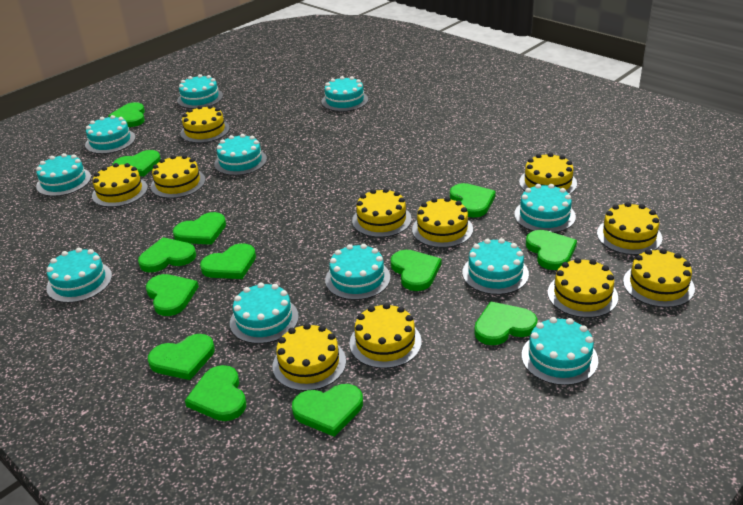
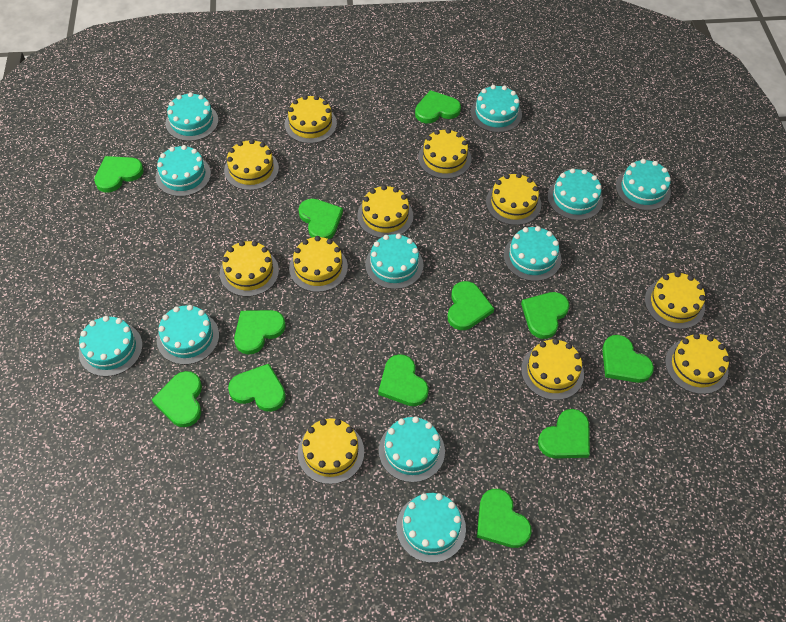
green heart: 13 -> 12

